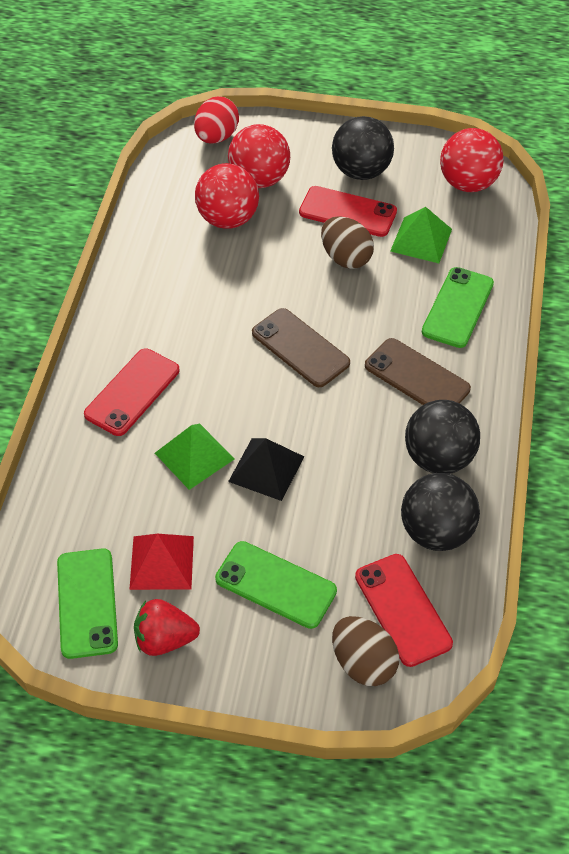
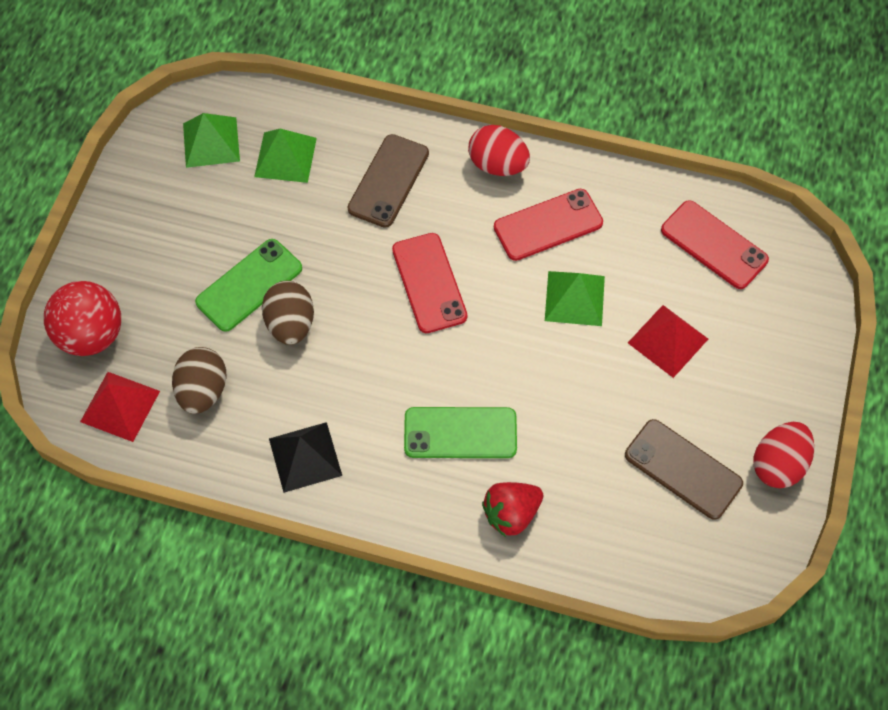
black ball: 3 -> 0
green phone: 3 -> 2
green pyramid: 2 -> 3
red ball: 3 -> 1
red egg: 1 -> 2
red pyramid: 1 -> 2

